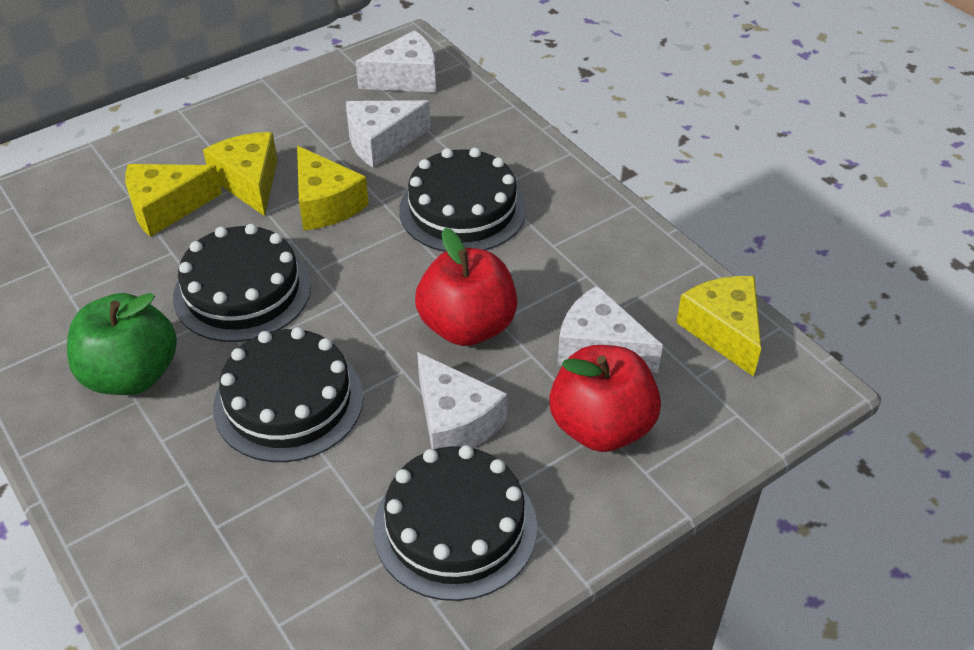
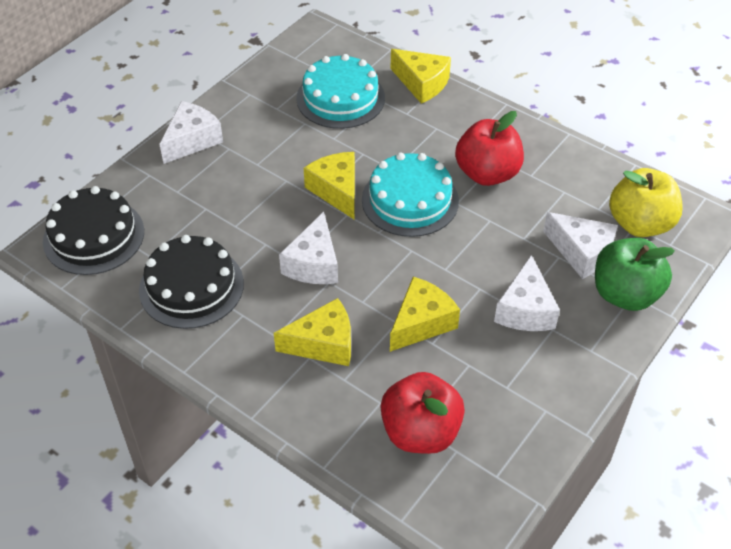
black cake: 4 -> 2
turquoise cake: 0 -> 2
yellow apple: 0 -> 1

